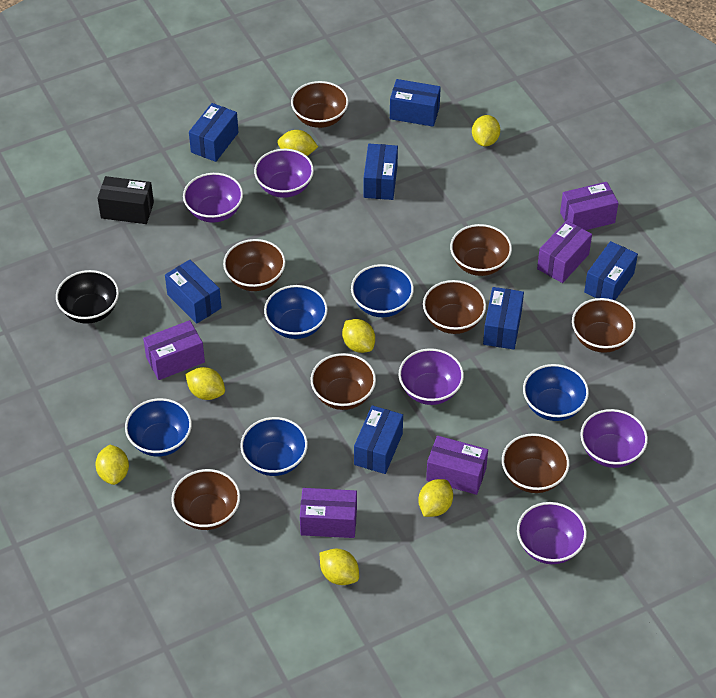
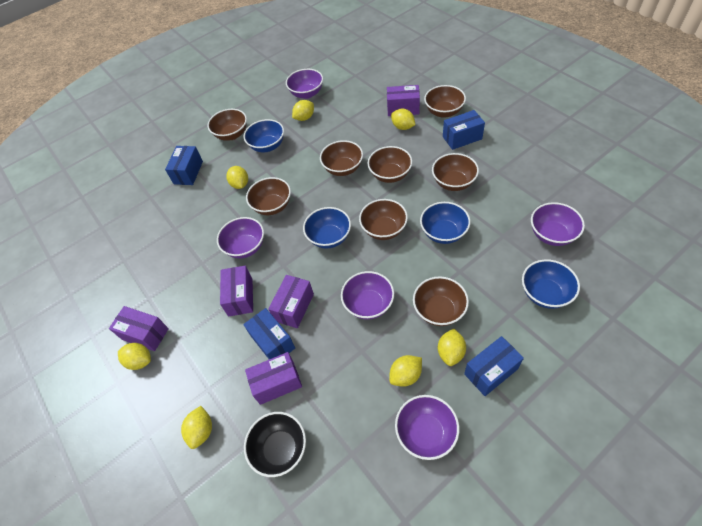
black box: 1 -> 0
blue bowl: 5 -> 4
blue box: 7 -> 4

